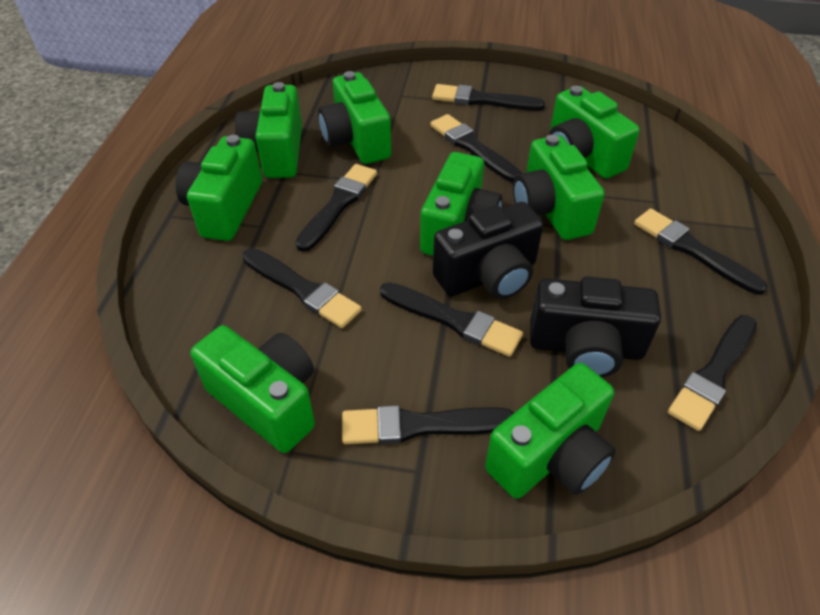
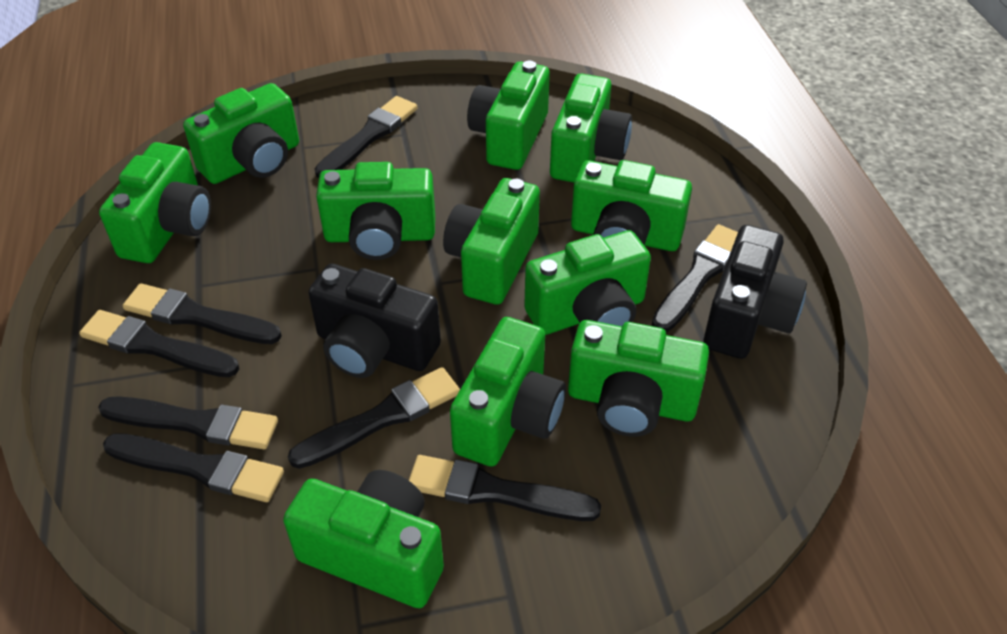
green camera: 8 -> 11

